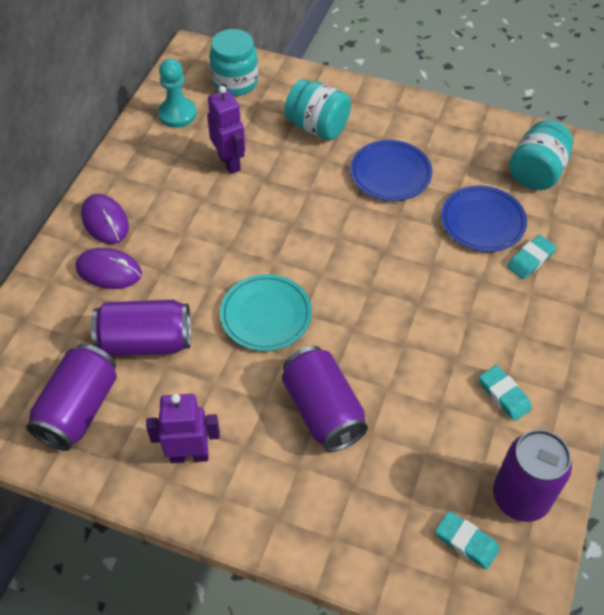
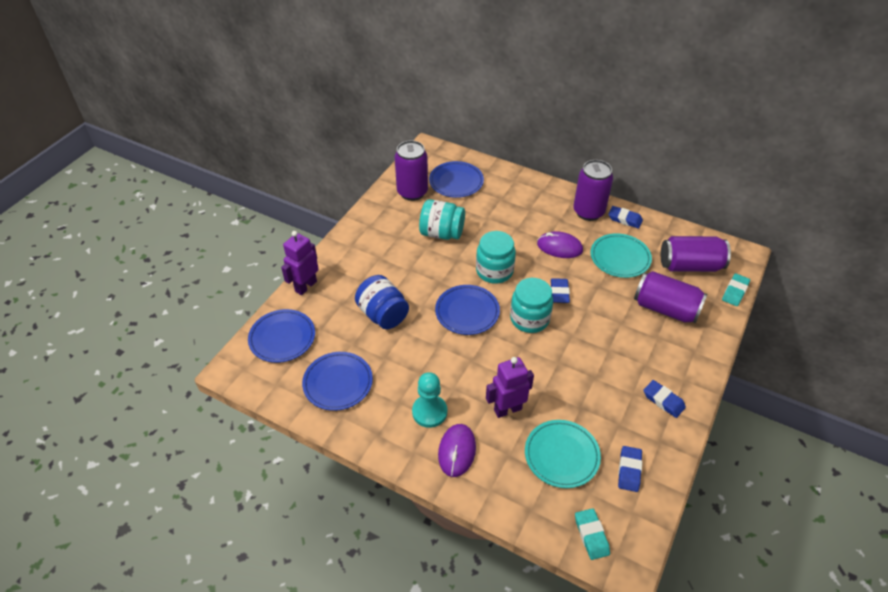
blue eraser: 0 -> 4
blue jar: 0 -> 1
blue plate: 2 -> 4
turquoise eraser: 3 -> 2
turquoise plate: 1 -> 2

